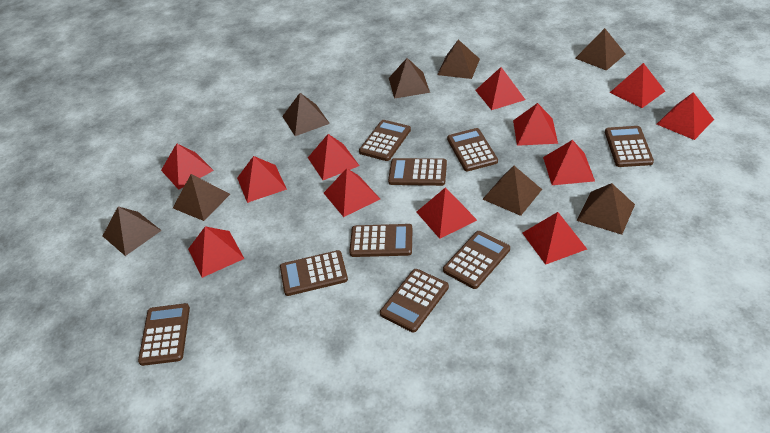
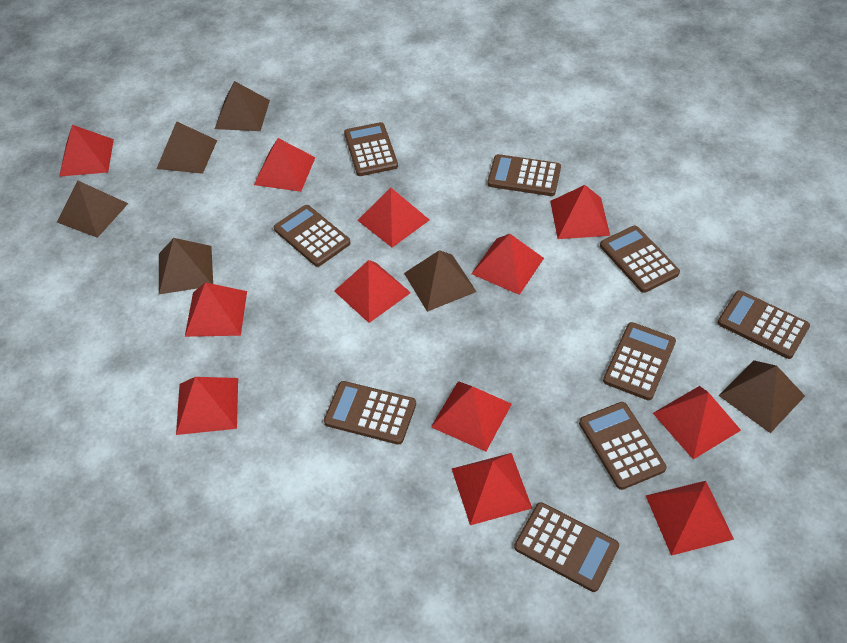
brown pyramid: 8 -> 6

